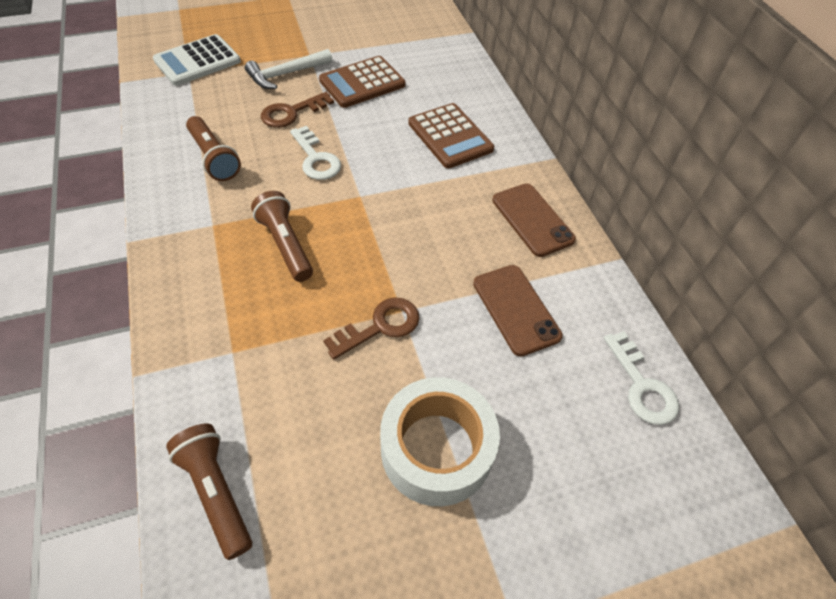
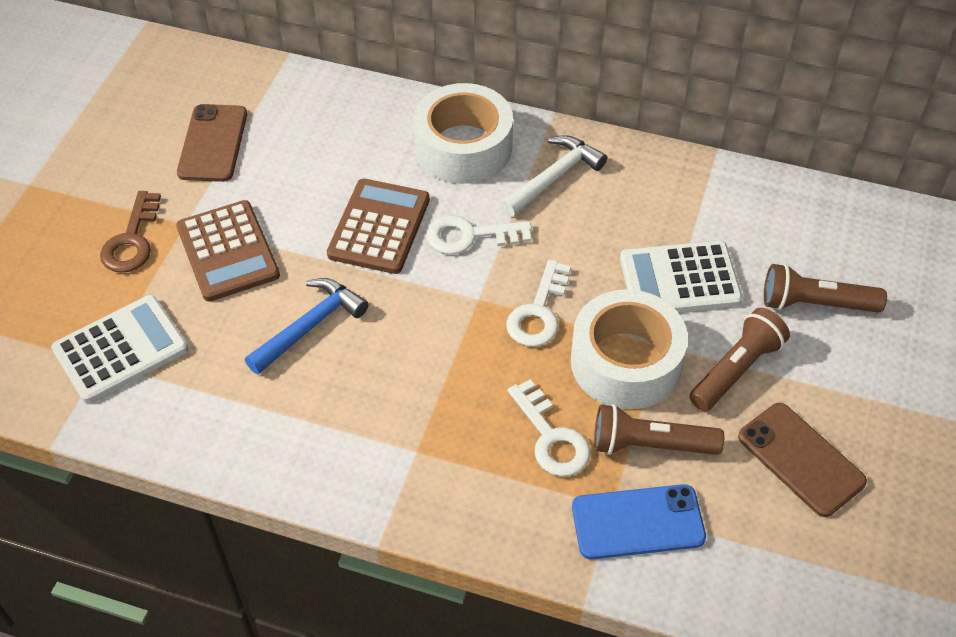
blue hammer: 0 -> 1
blue phone: 0 -> 1
brown key: 2 -> 1
white calculator: 1 -> 2
white key: 2 -> 3
white tape: 1 -> 2

